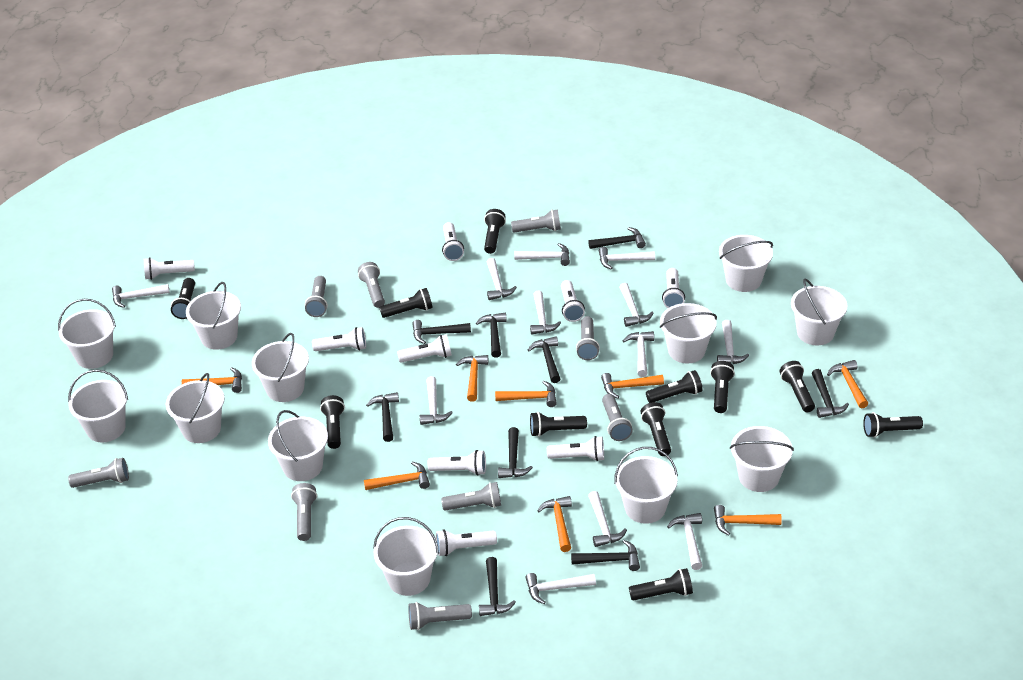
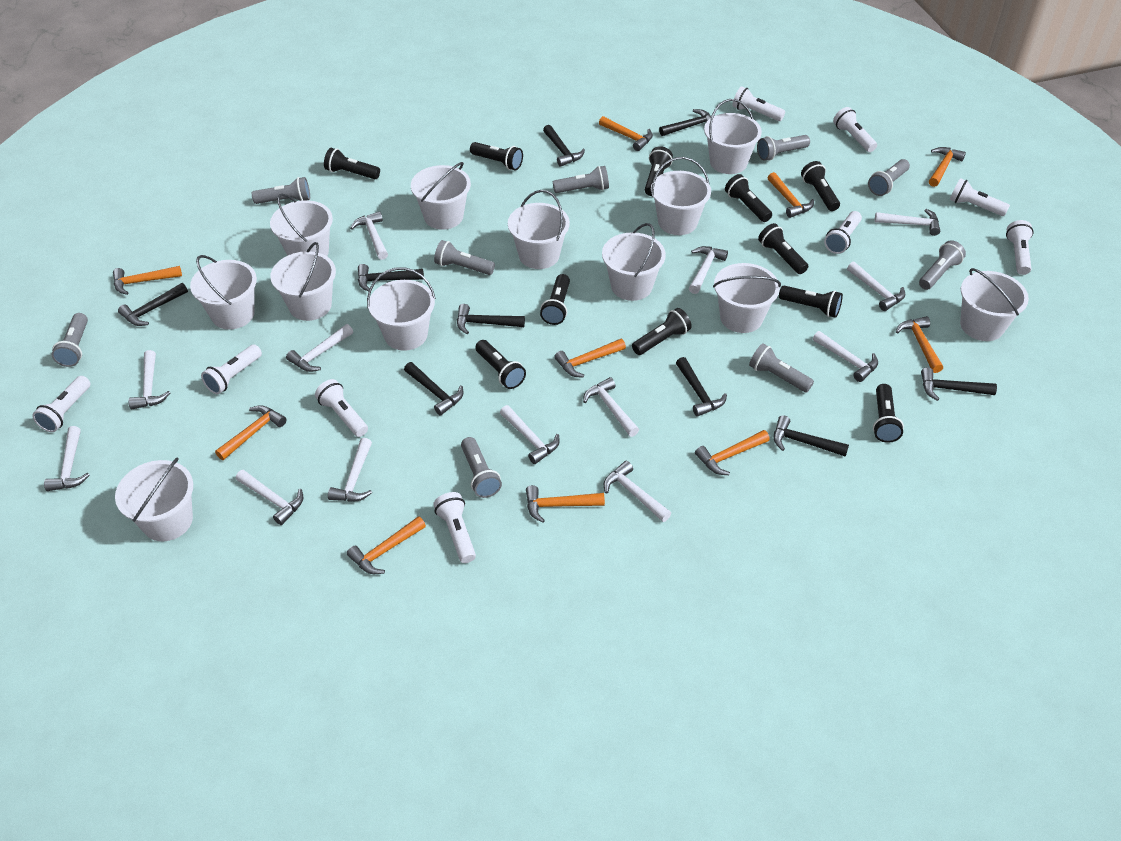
orange hammer: 8 -> 10
white hammer: 12 -> 13

